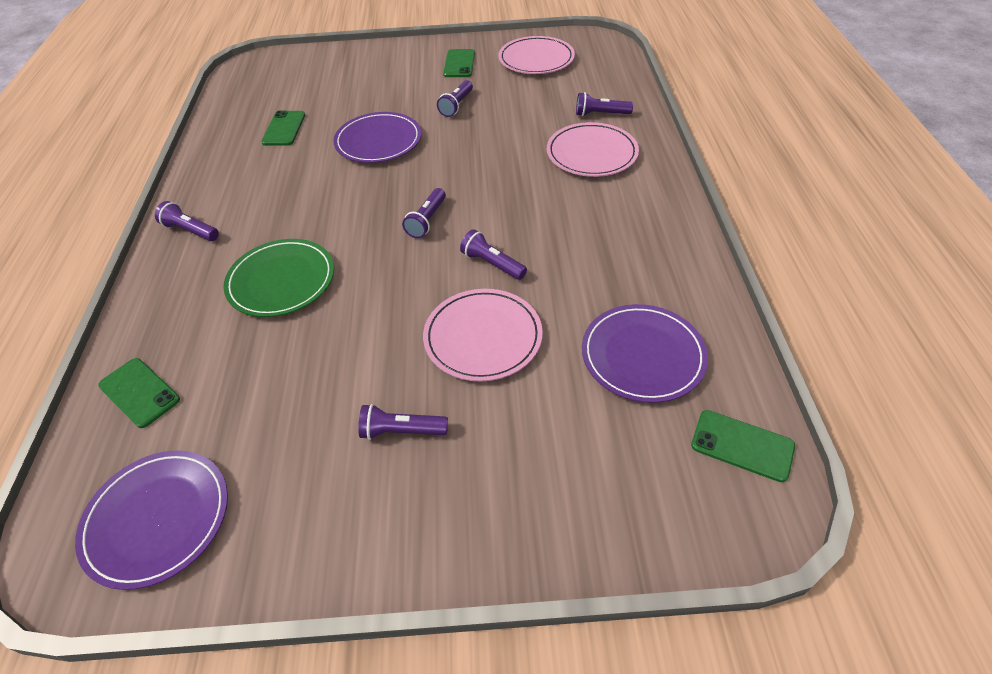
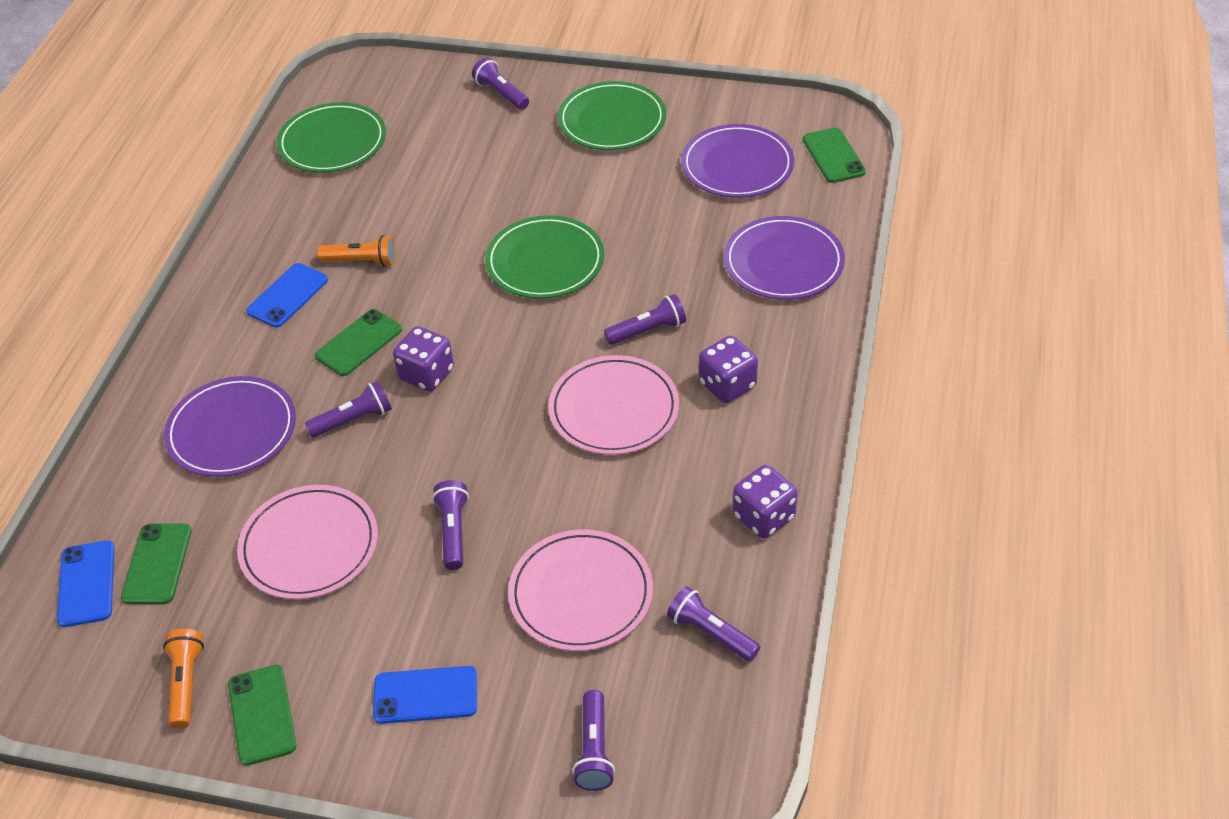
blue phone: 0 -> 3
green plate: 1 -> 3
orange flashlight: 0 -> 2
purple dice: 0 -> 3

